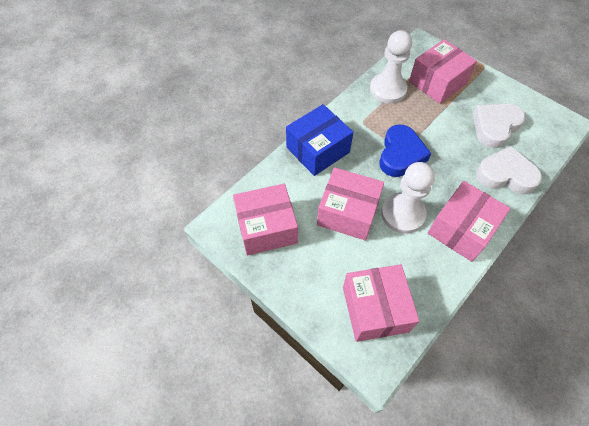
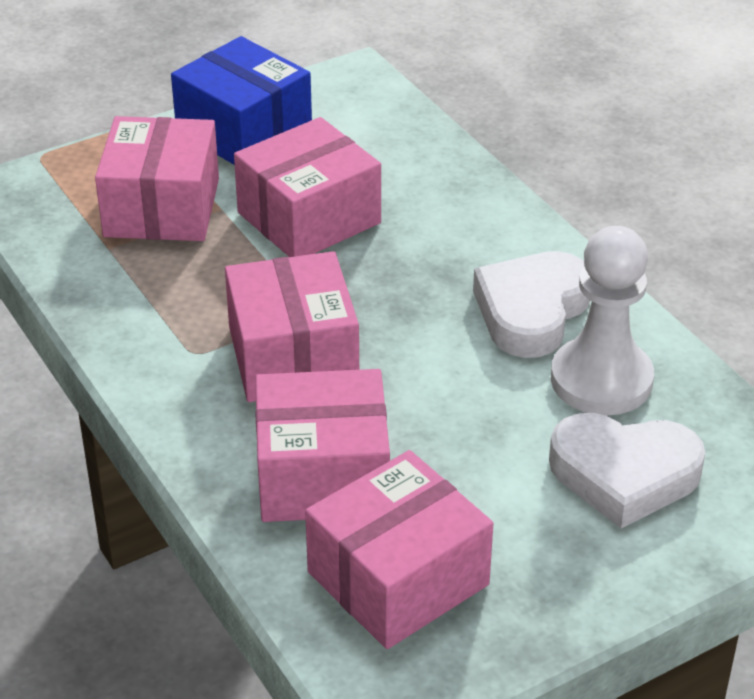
blue heart: 1 -> 0
white pawn: 2 -> 1

